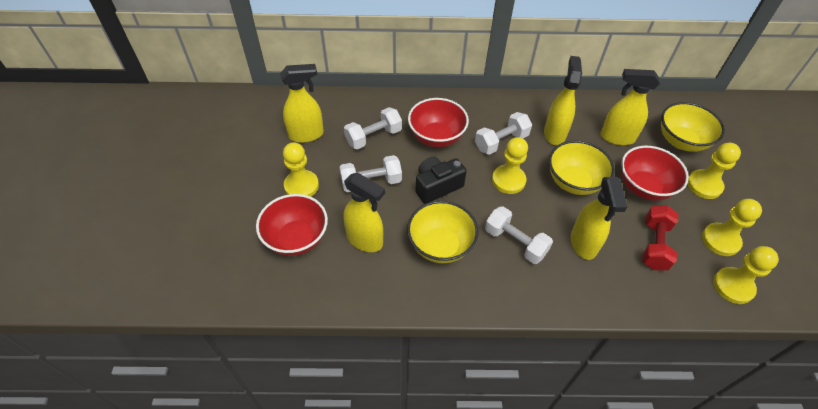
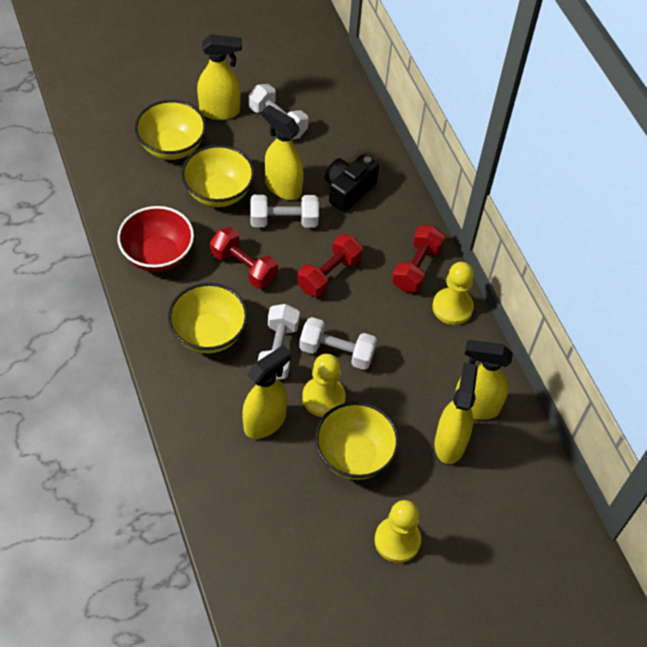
red bowl: 3 -> 1
red dumbbell: 1 -> 3
yellow bowl: 3 -> 4
yellow pawn: 5 -> 3

